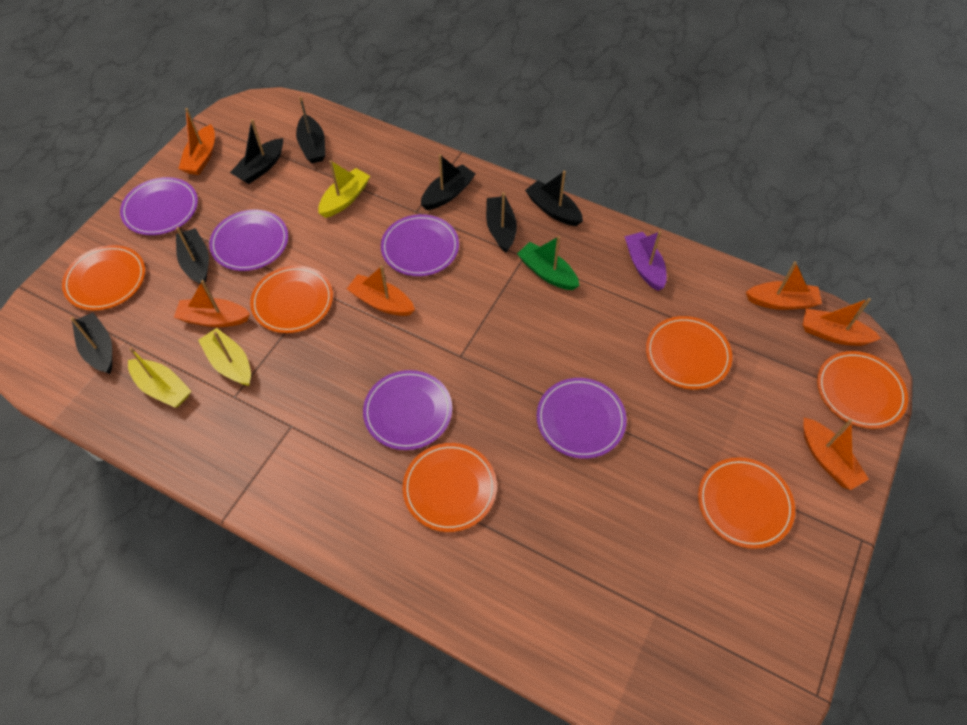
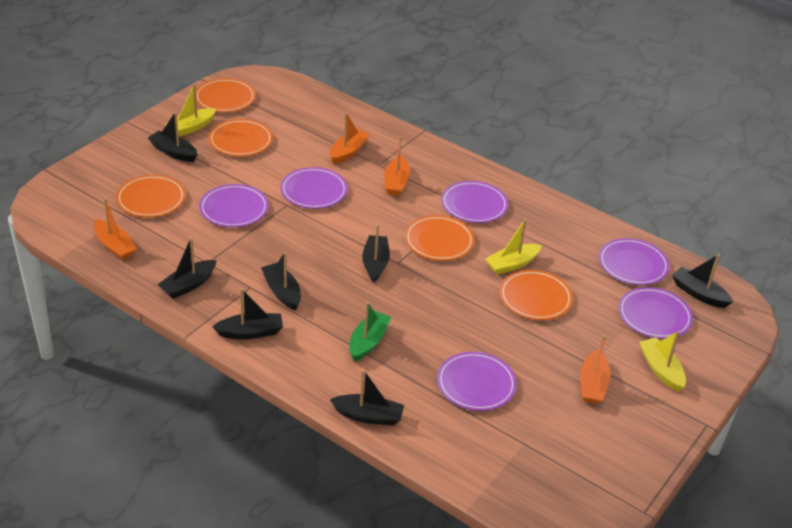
orange boat: 6 -> 4
orange plate: 6 -> 5
purple boat: 1 -> 0
purple plate: 5 -> 6

